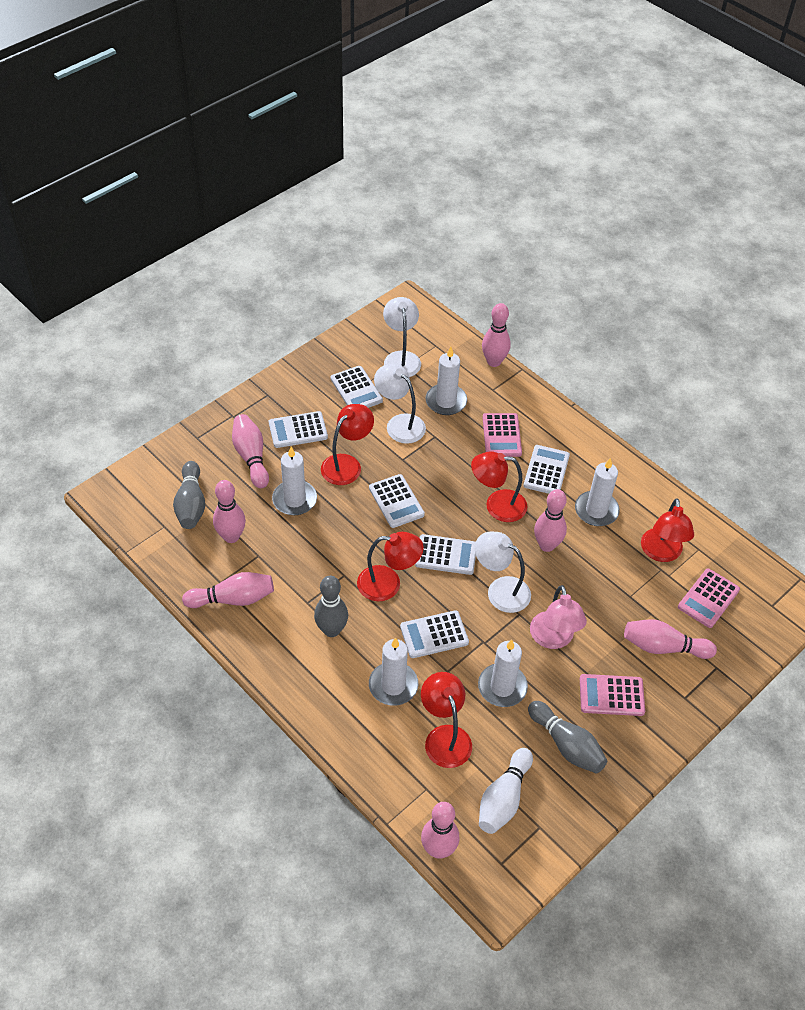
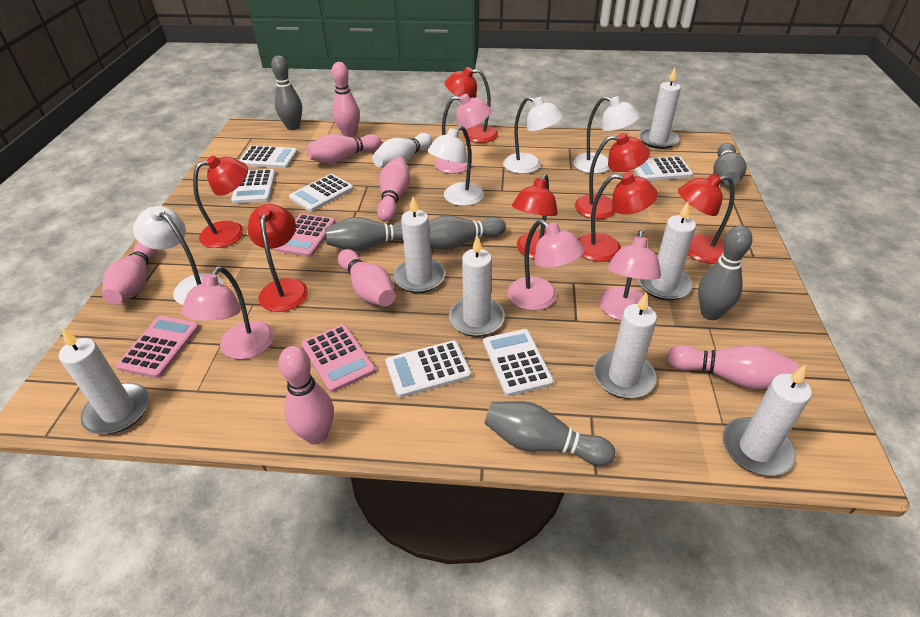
grey bowling pin: 3 -> 6
pink lamp: 1 -> 4
red lamp: 5 -> 7
white candle: 5 -> 7
white lamp: 3 -> 4

